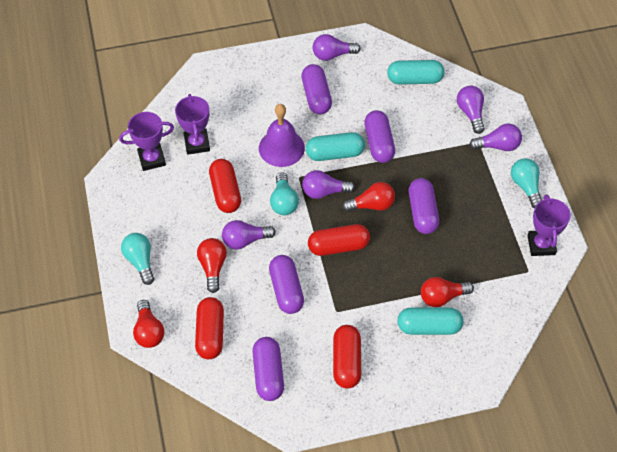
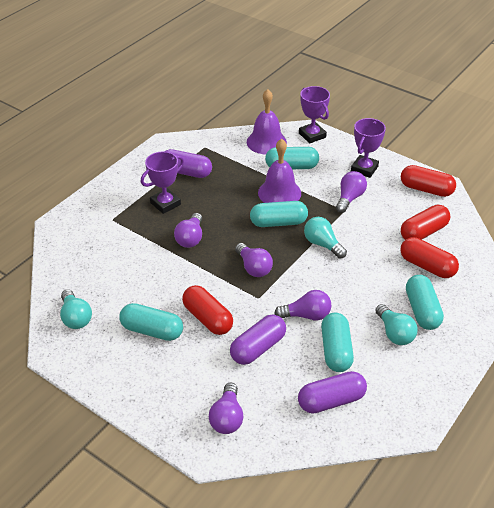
purple bell: 1 -> 2
purple capsule: 5 -> 3
red light bulb: 4 -> 0
turquoise capsule: 3 -> 5

